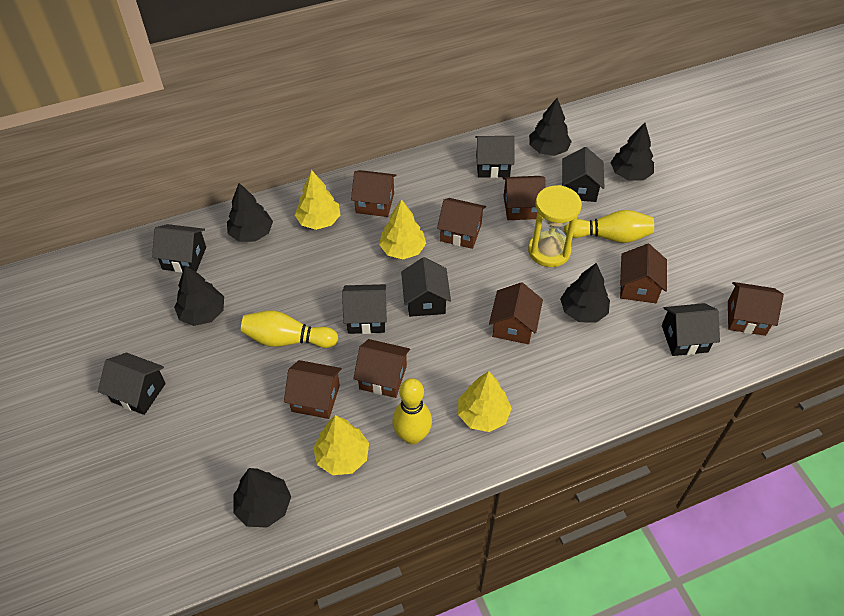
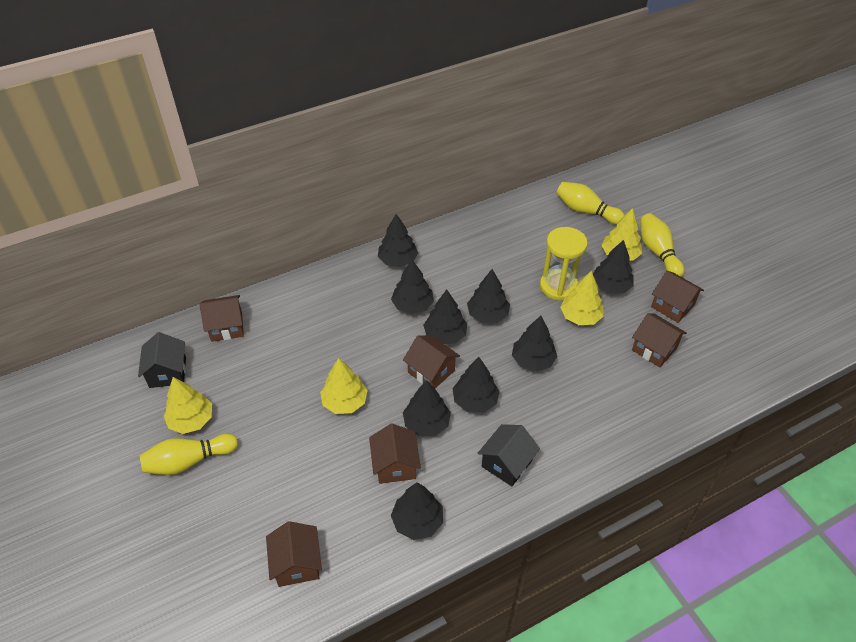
black house: 7 -> 2
black tree: 6 -> 9
brown house: 8 -> 6

